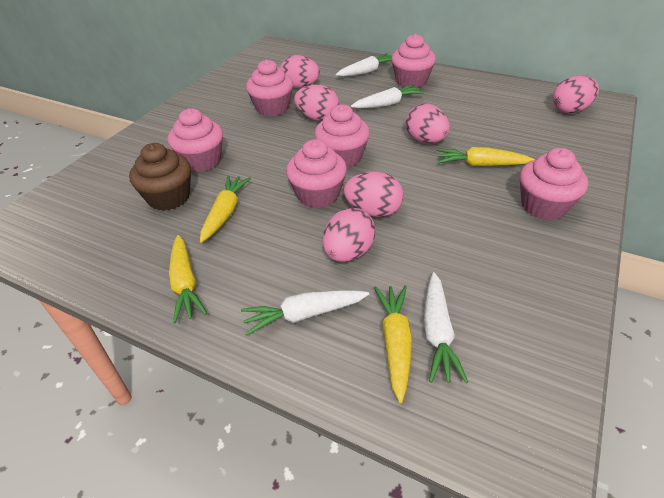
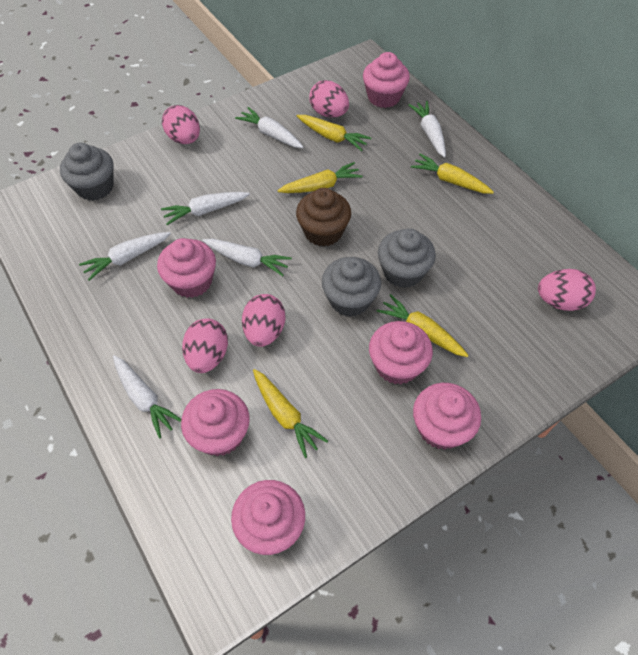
grey cupcake: 0 -> 3
pink egg: 6 -> 5
white carrot: 4 -> 6
yellow carrot: 4 -> 5

